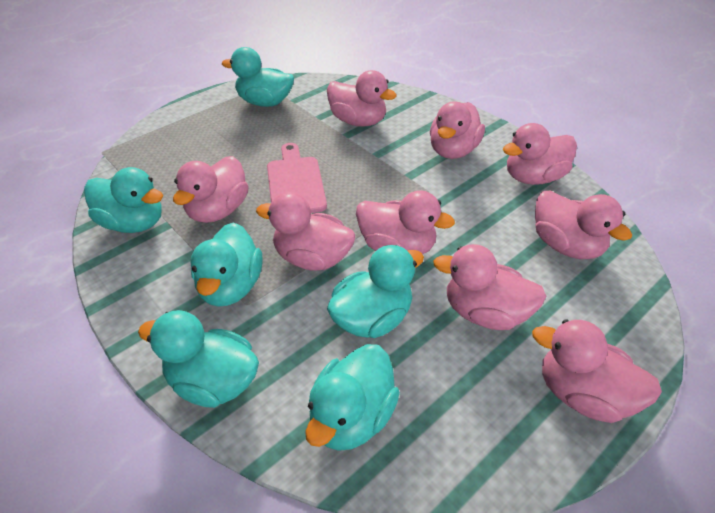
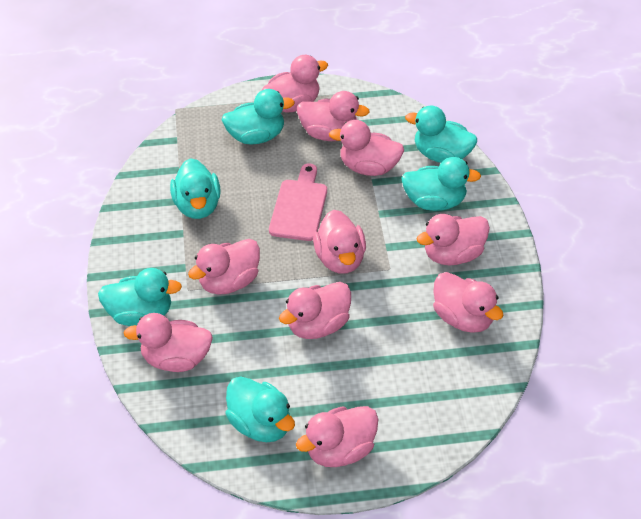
pink duck: 9 -> 10

